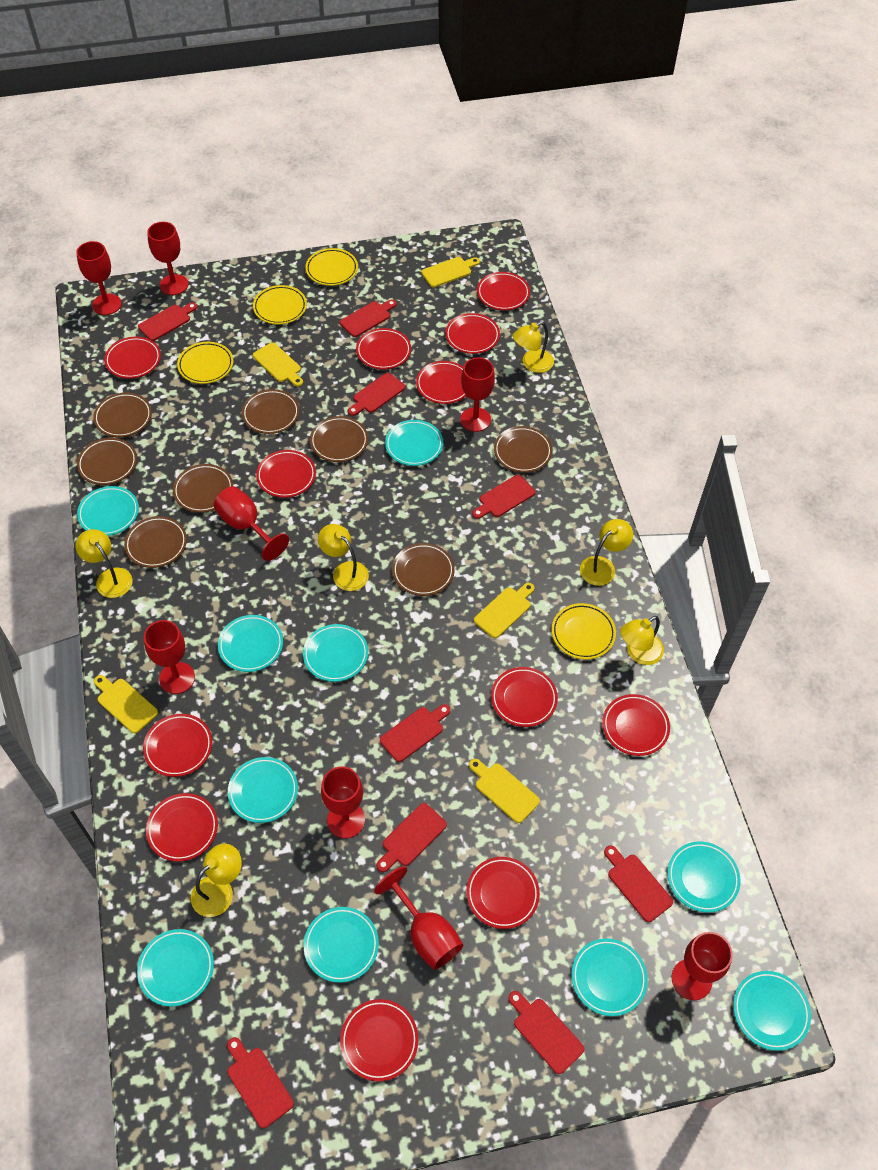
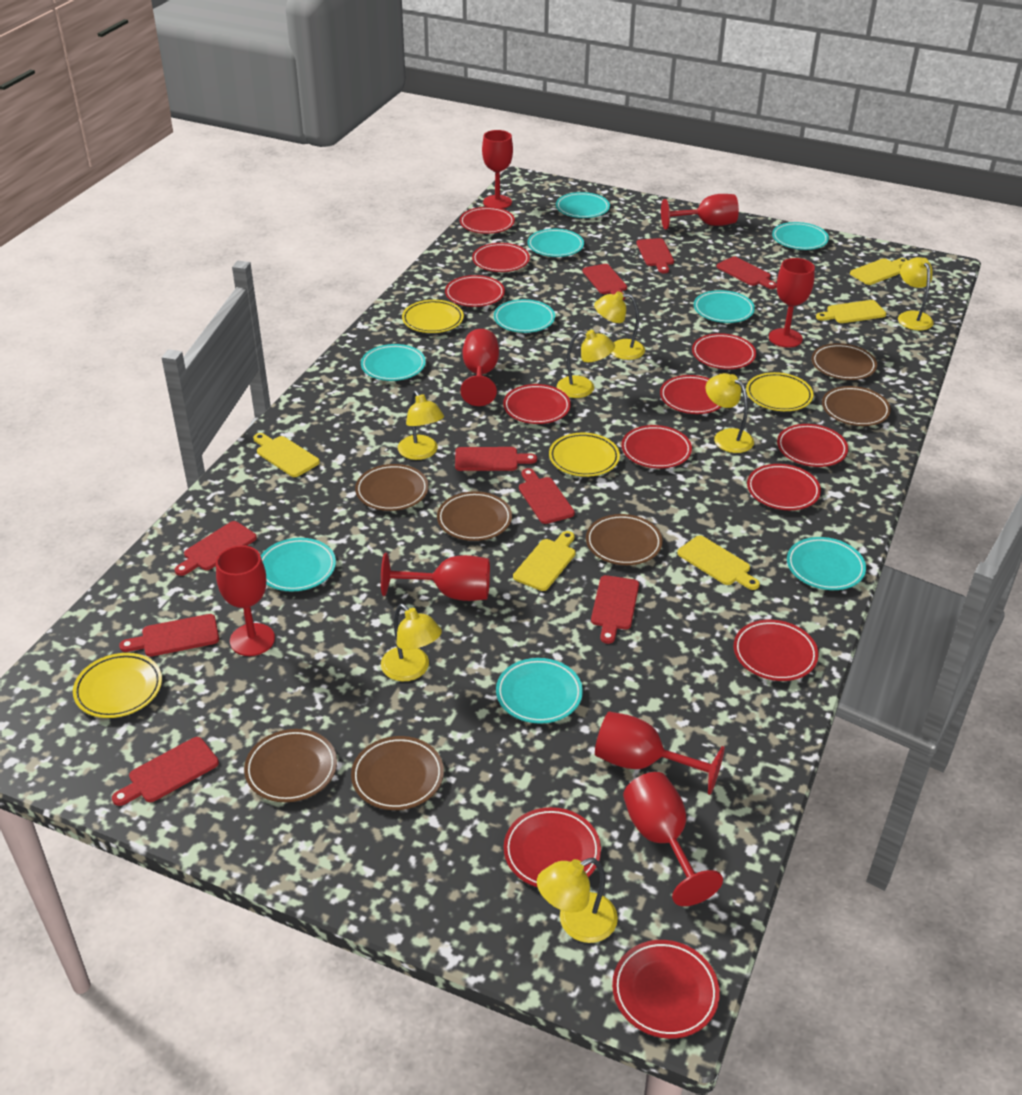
brown plate: 8 -> 7
turquoise plate: 10 -> 9
yellow lamp: 6 -> 7

